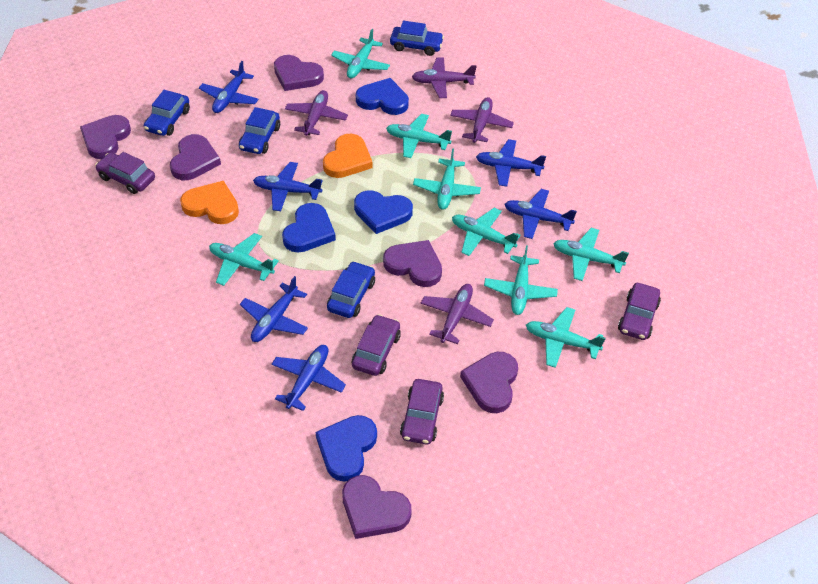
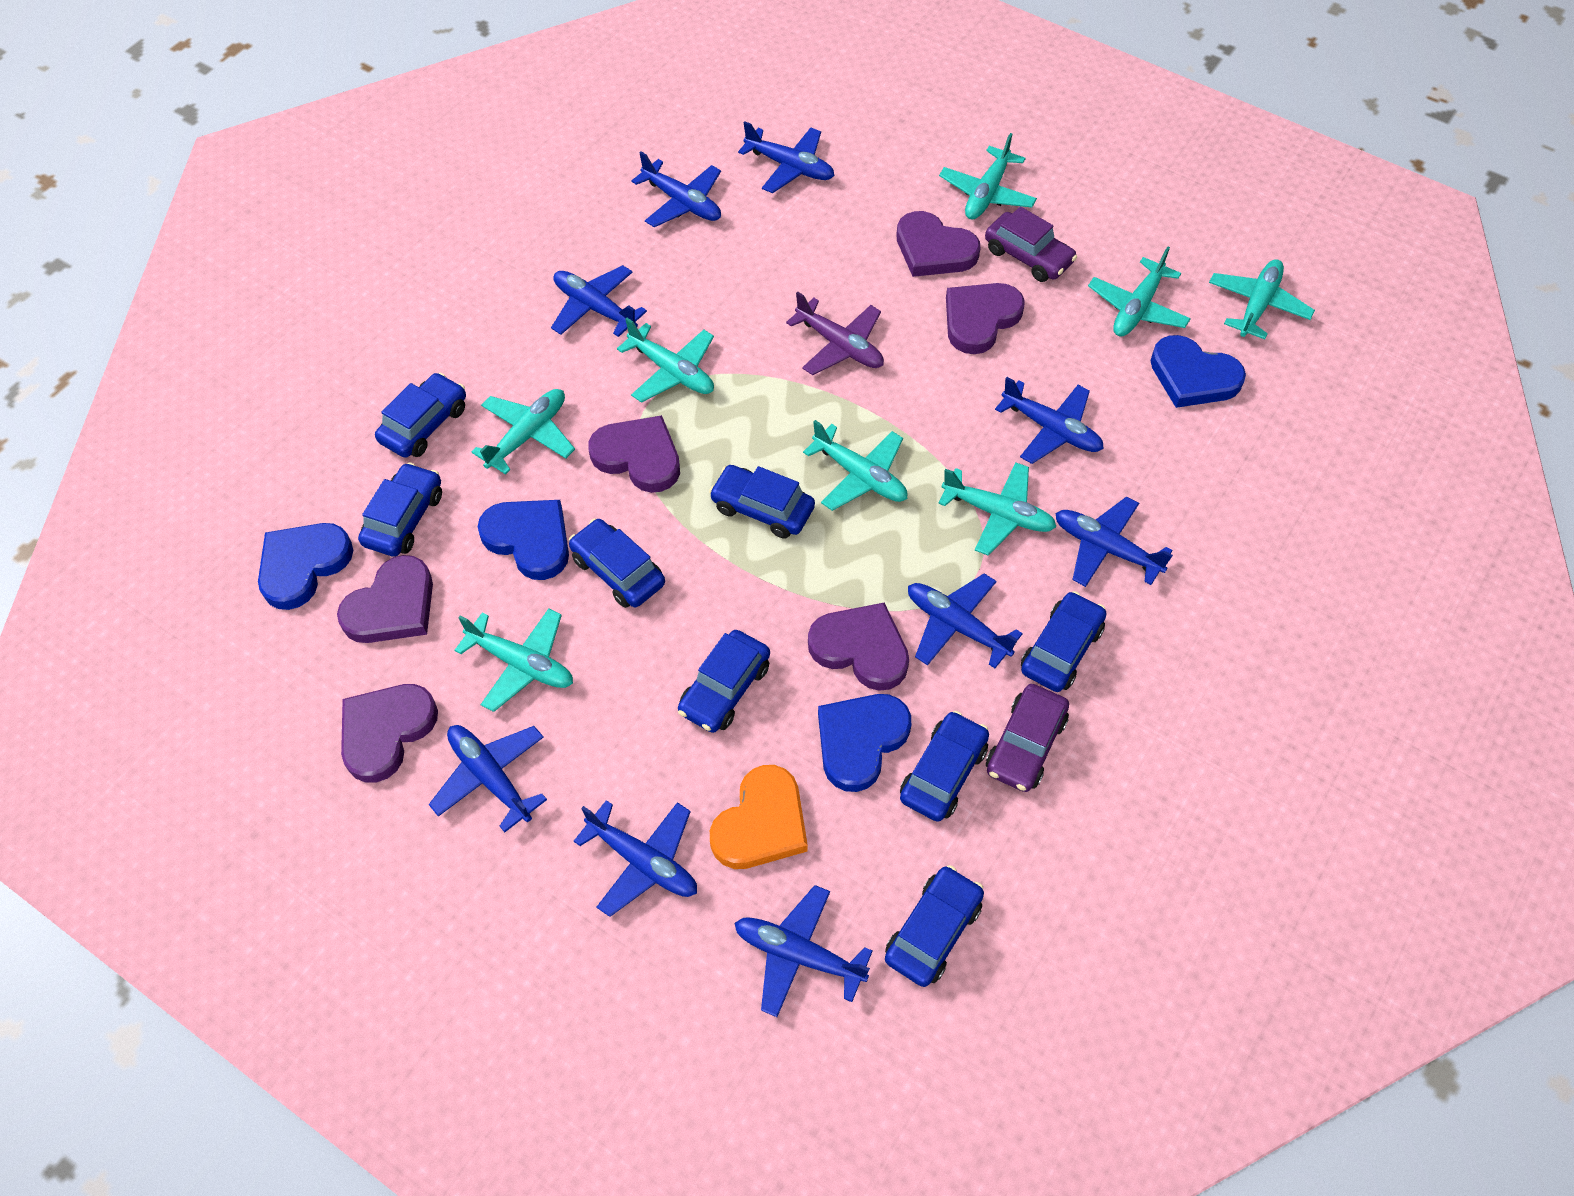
blue car: 4 -> 8
blue plane: 6 -> 9
orange heart: 2 -> 1
purple car: 4 -> 2
purple plane: 4 -> 1

